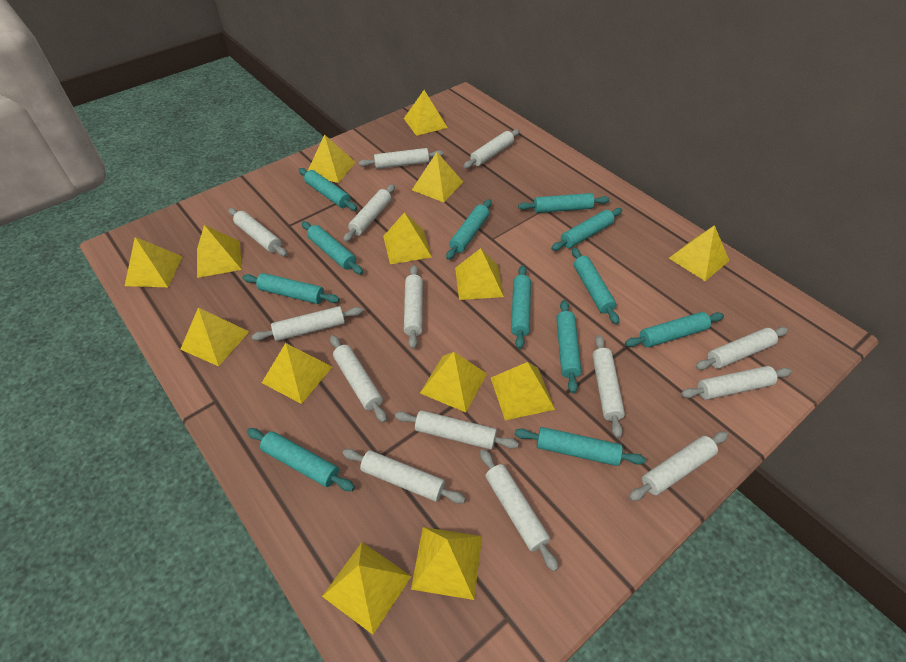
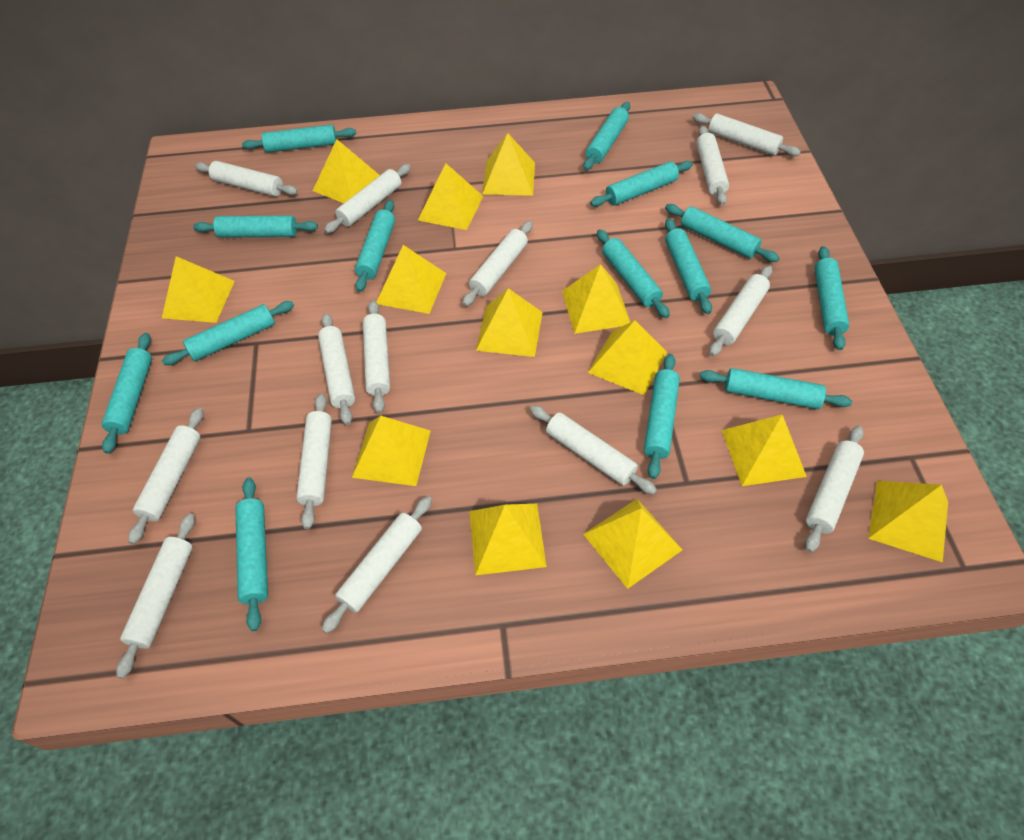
turquoise rolling pin: 12 -> 14
yellow pyramid: 14 -> 13

